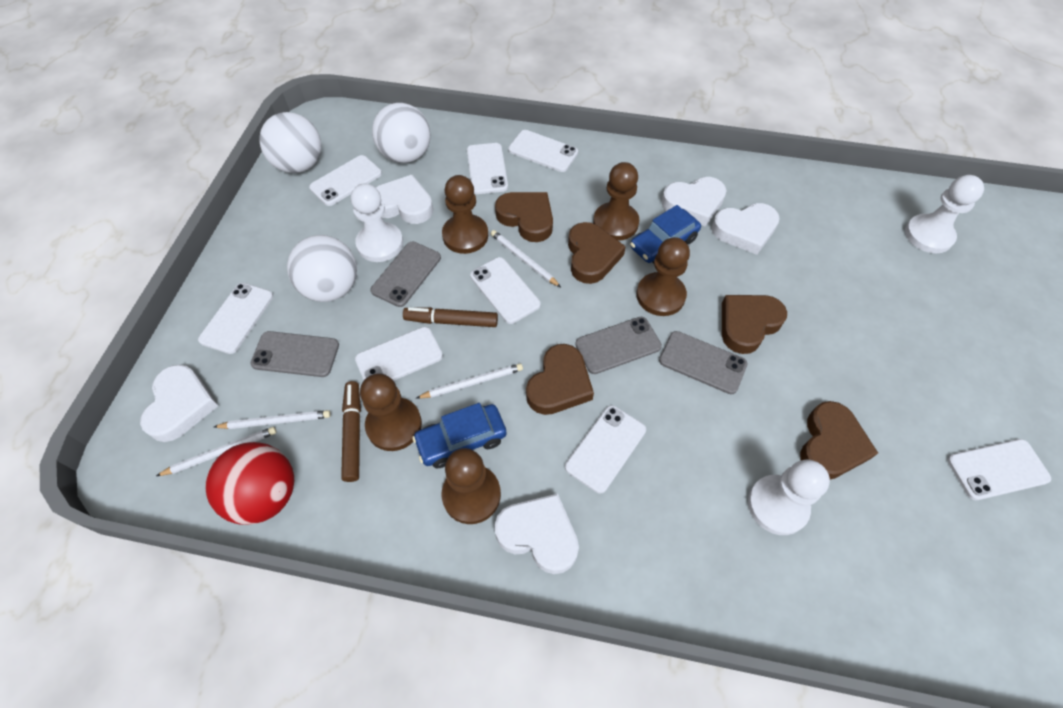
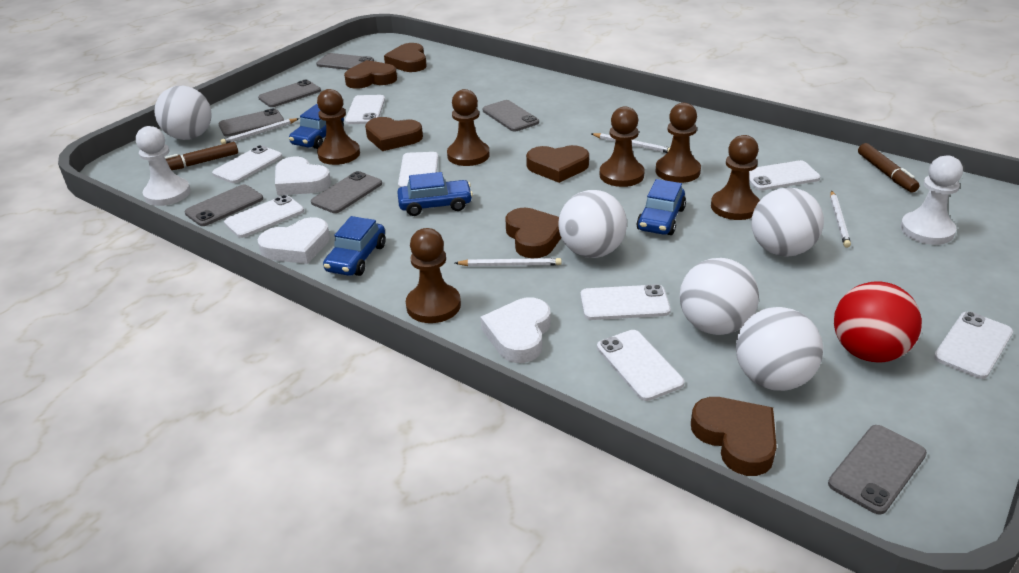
blue car: 2 -> 4
brown heart: 5 -> 6
brown pawn: 5 -> 6
grey phone: 4 -> 7
white ball: 3 -> 5
white heart: 5 -> 3
white pawn: 3 -> 2

